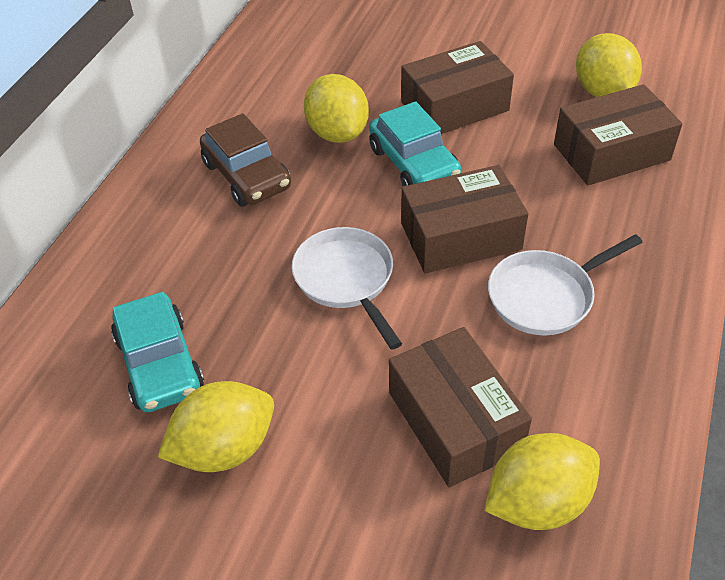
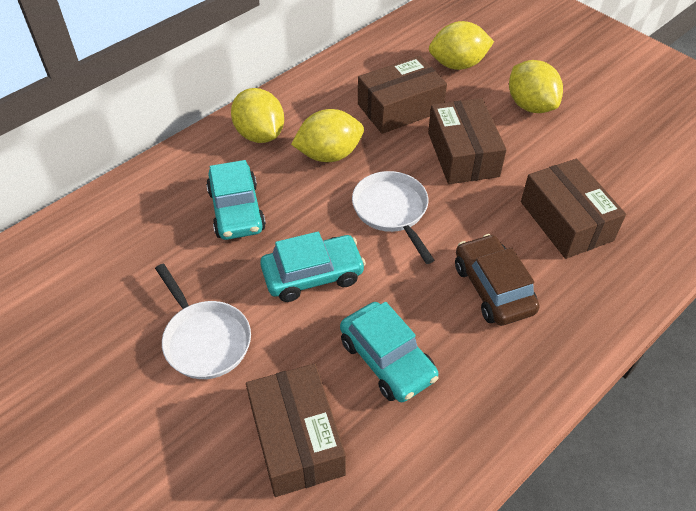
turquoise car: 2 -> 3

